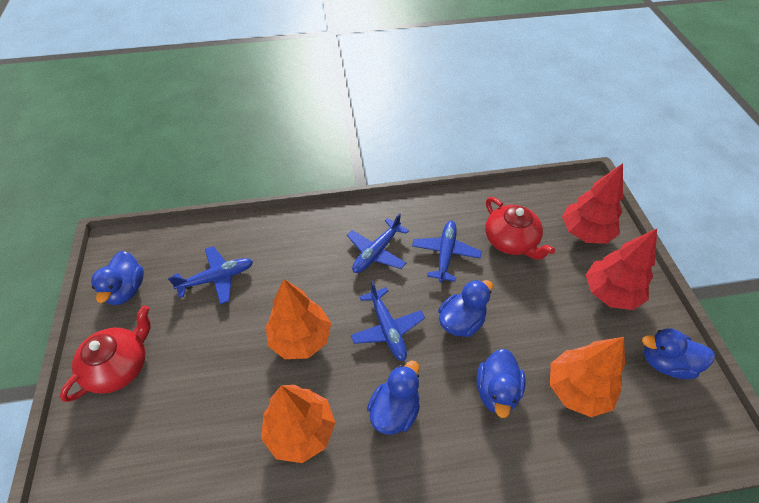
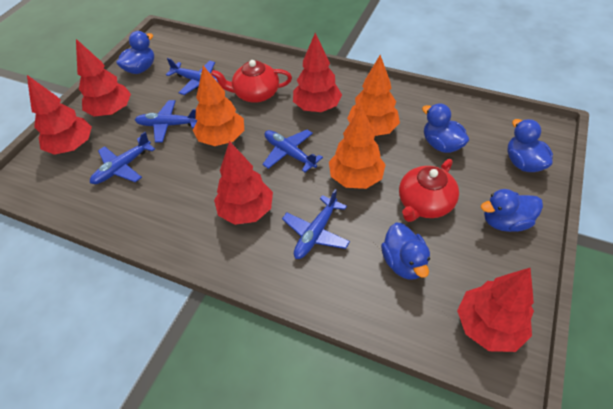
blue plane: 4 -> 5
red tree: 2 -> 5

